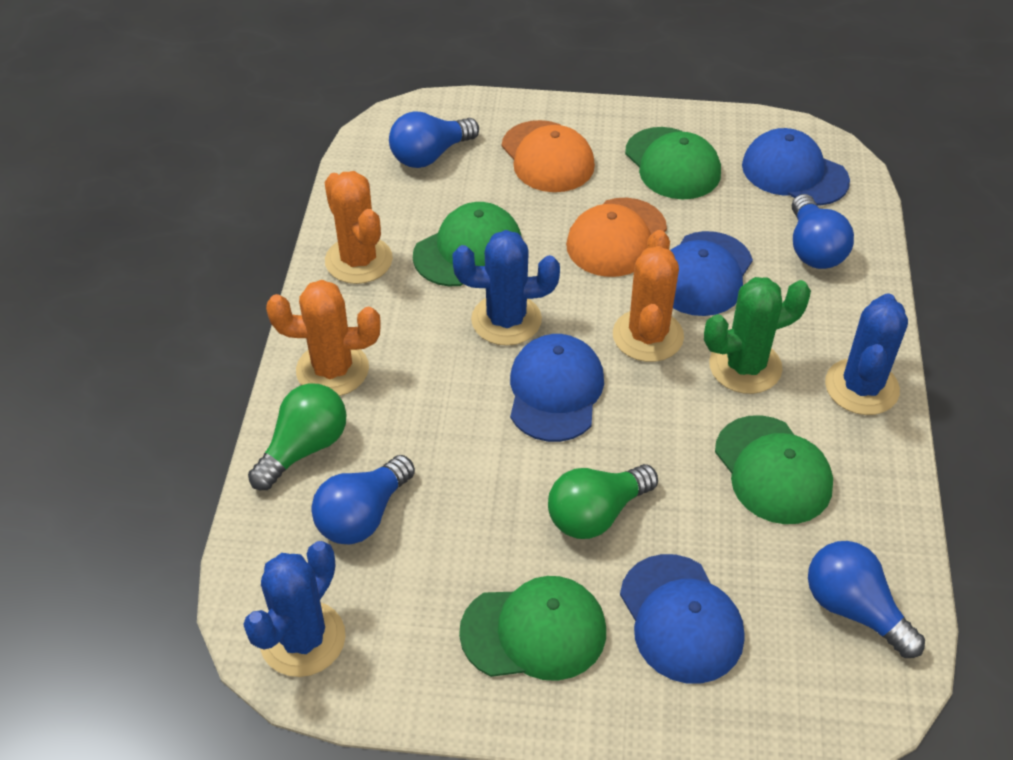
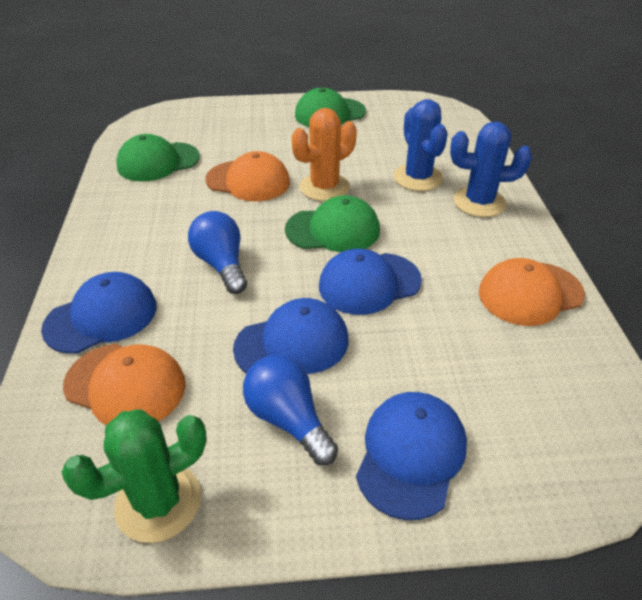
blue cactus: 3 -> 2
blue light bulb: 4 -> 2
green cap: 4 -> 3
green light bulb: 2 -> 0
orange cactus: 3 -> 1
orange cap: 2 -> 3

